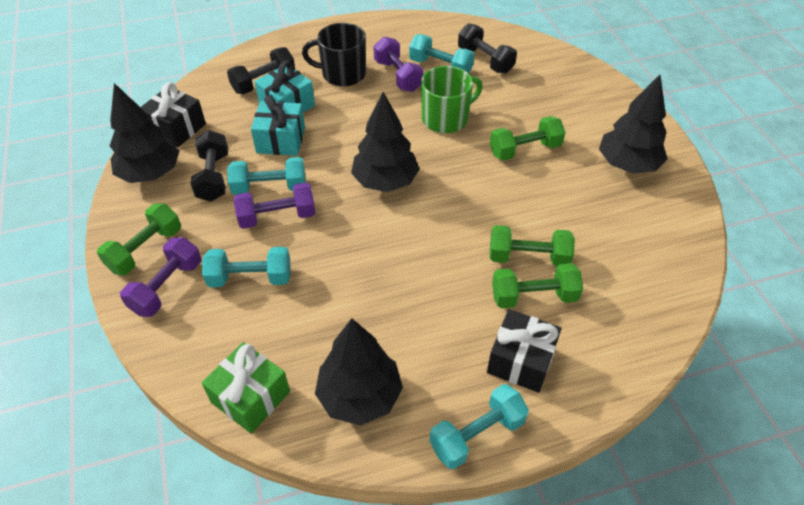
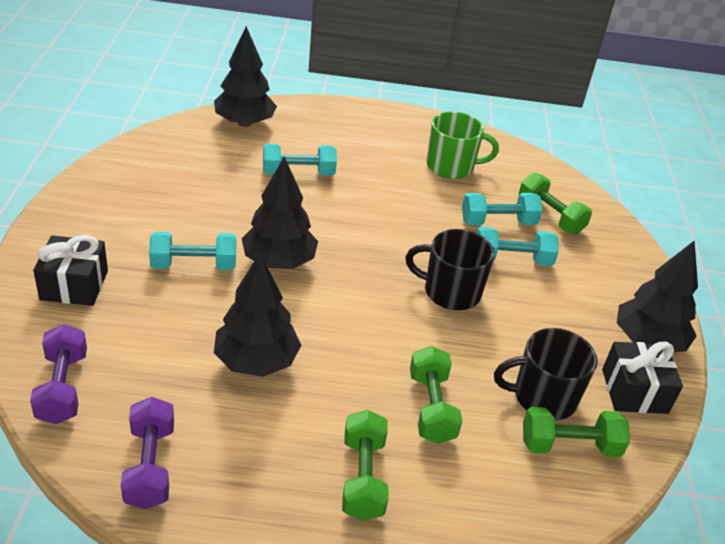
black dumbbell: 3 -> 0
black mug: 1 -> 2
green gift: 1 -> 0
purple dumbbell: 3 -> 2
turquoise gift: 2 -> 0

